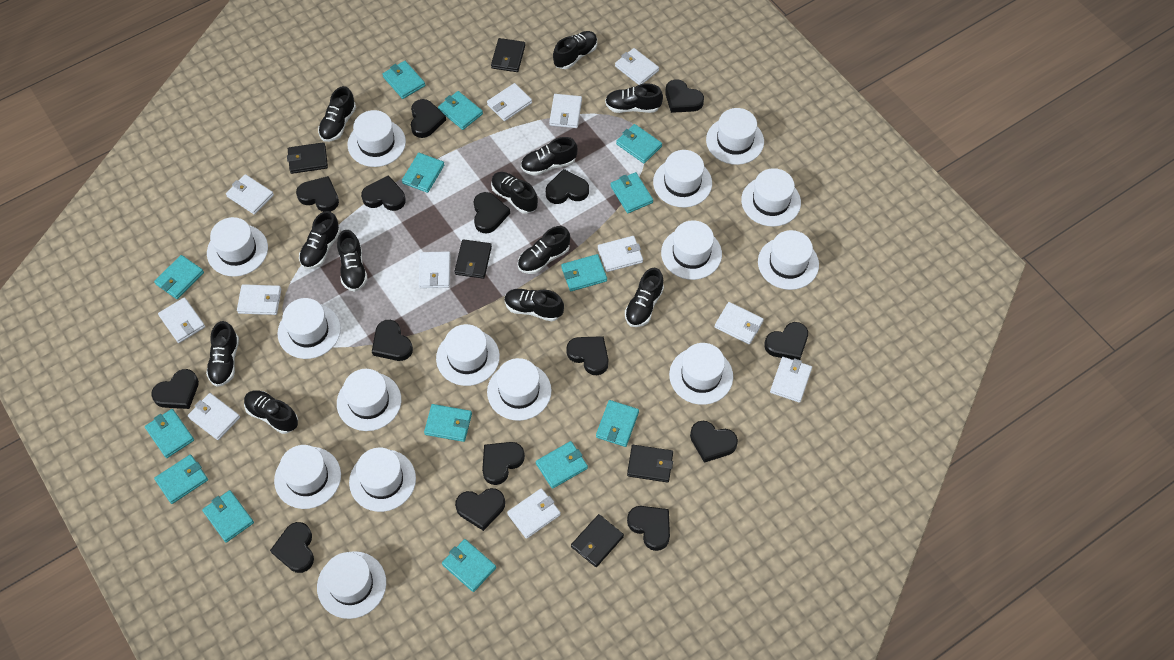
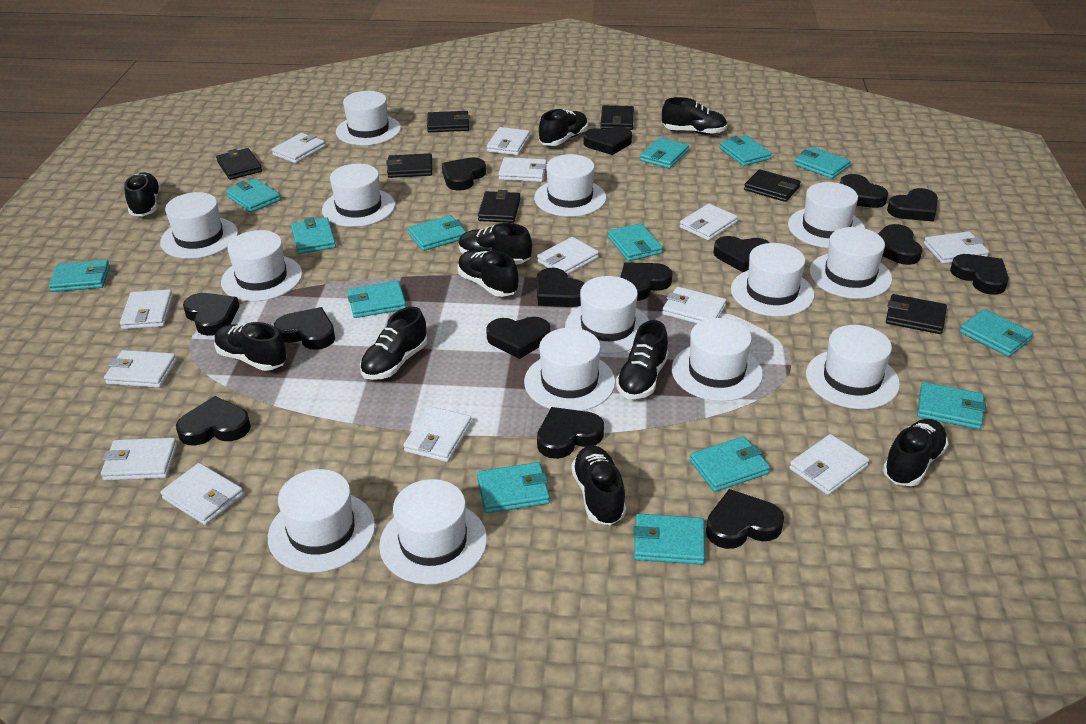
black shoe: 12 -> 10
black wallet: 5 -> 7
white hat: 15 -> 14
white wallet: 12 -> 13

